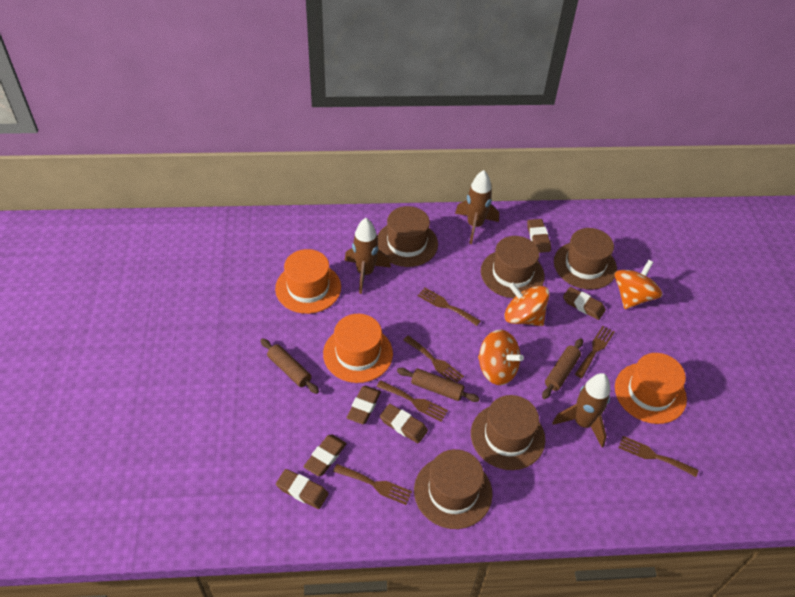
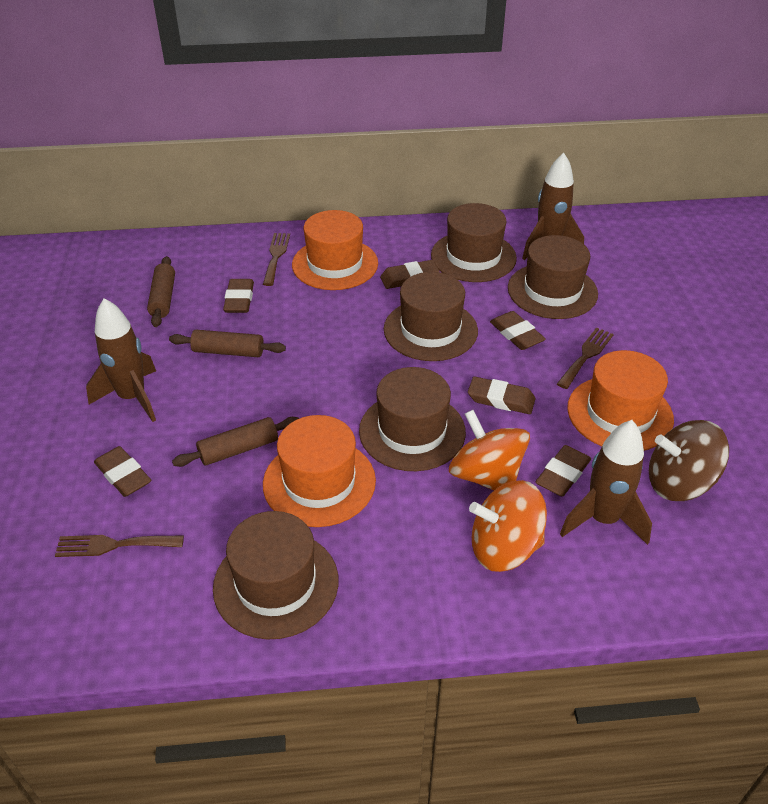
brown fork: 6 -> 3
brown spinning top: 0 -> 1
orange spinning top: 3 -> 2

